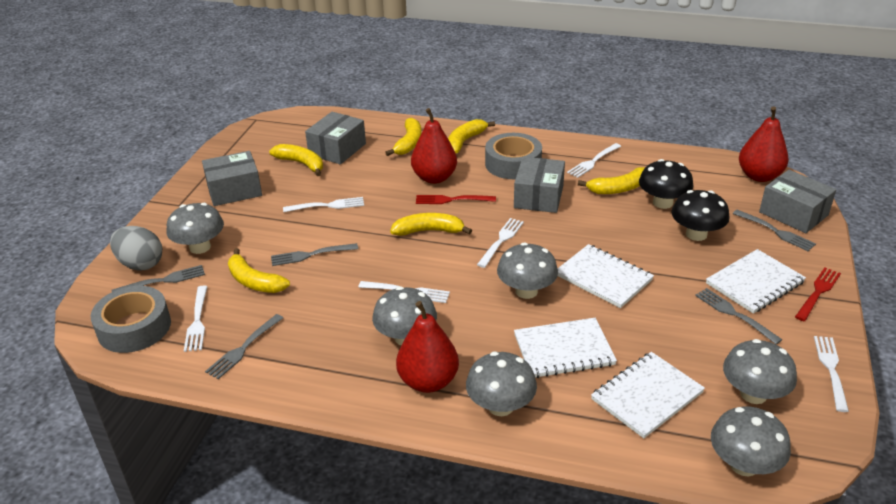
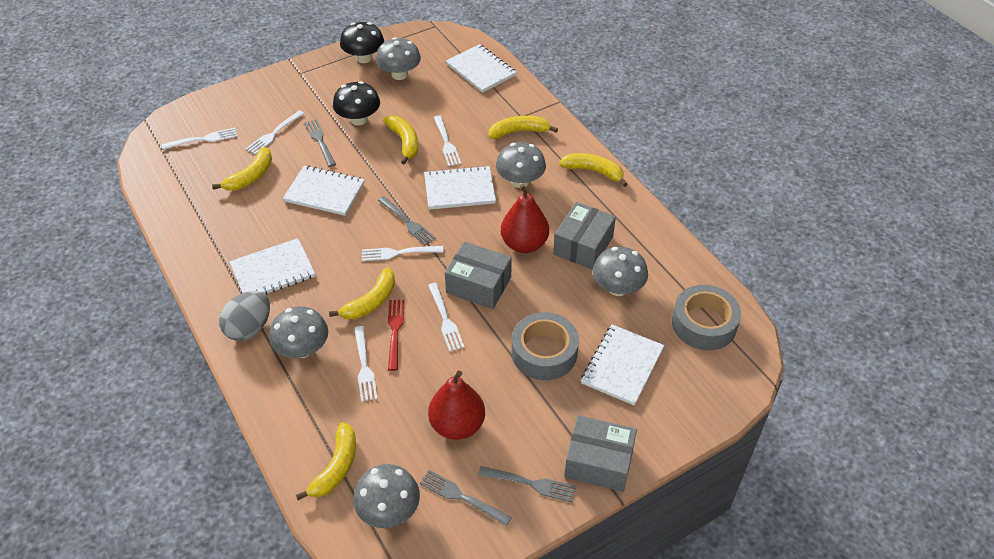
grey box: 4 -> 3
grey fork: 5 -> 4
grey mushroom: 6 -> 5
red fork: 2 -> 1
red pear: 3 -> 2
white notebook: 4 -> 5

